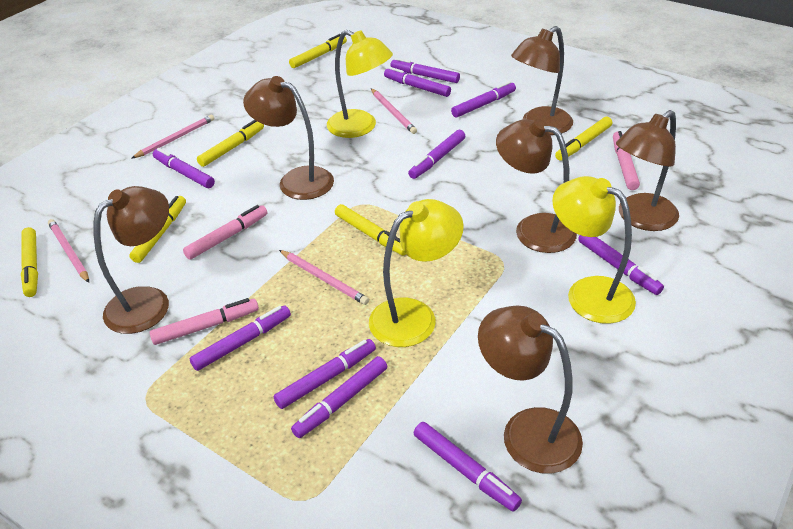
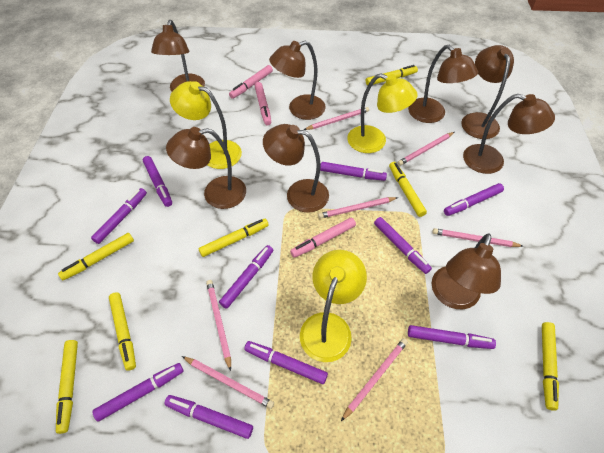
brown lamp: 6 -> 8
pink pencil: 4 -> 7
yellow marker: 6 -> 7

